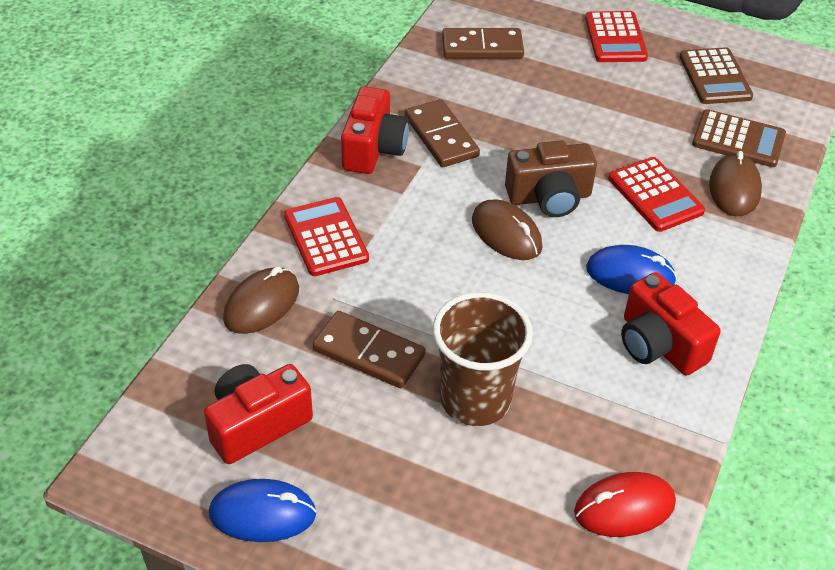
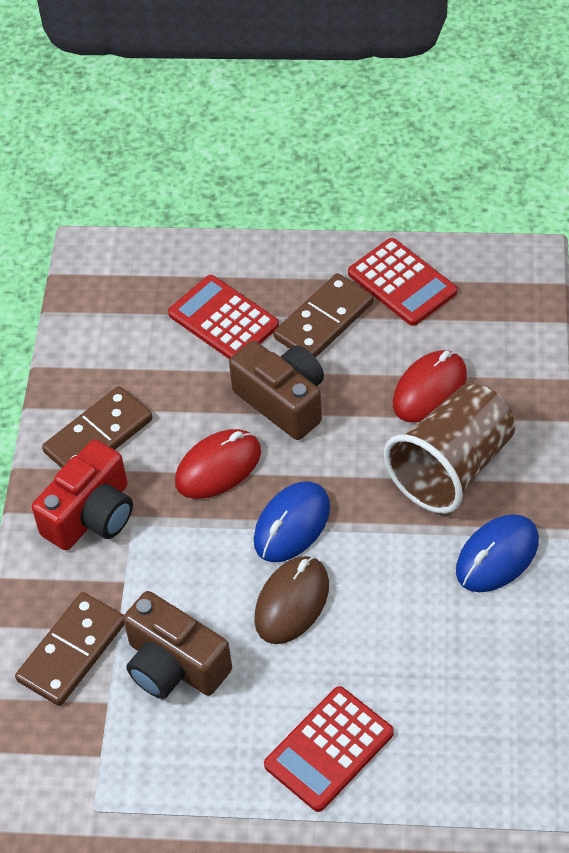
brown calculator: 2 -> 0
brown camera: 1 -> 2
brown mouse: 3 -> 1
red camera: 3 -> 1
red mouse: 1 -> 2

